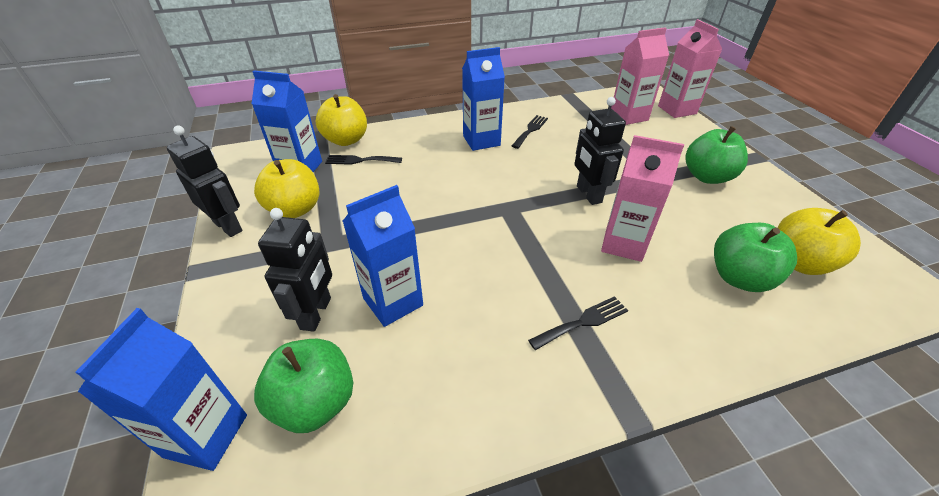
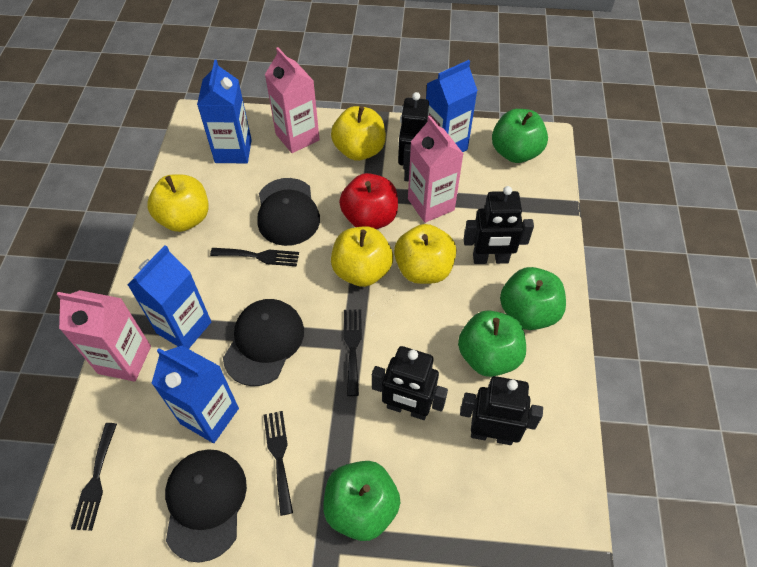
black cap: 0 -> 3
black fork: 3 -> 4
black robot: 3 -> 4
green apple: 3 -> 4
red apple: 0 -> 1
yellow apple: 3 -> 4

